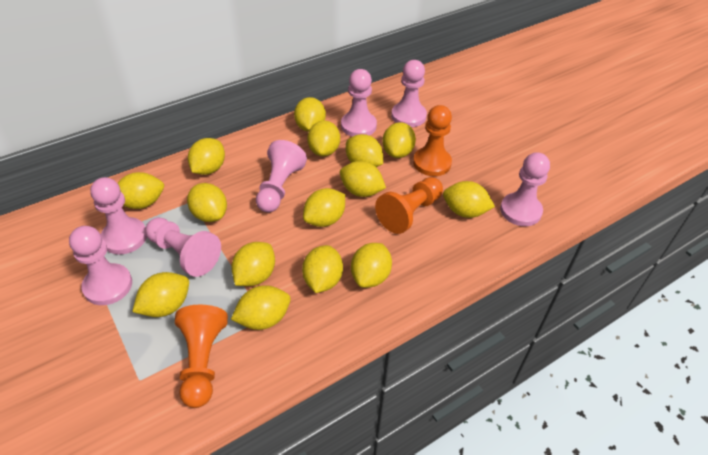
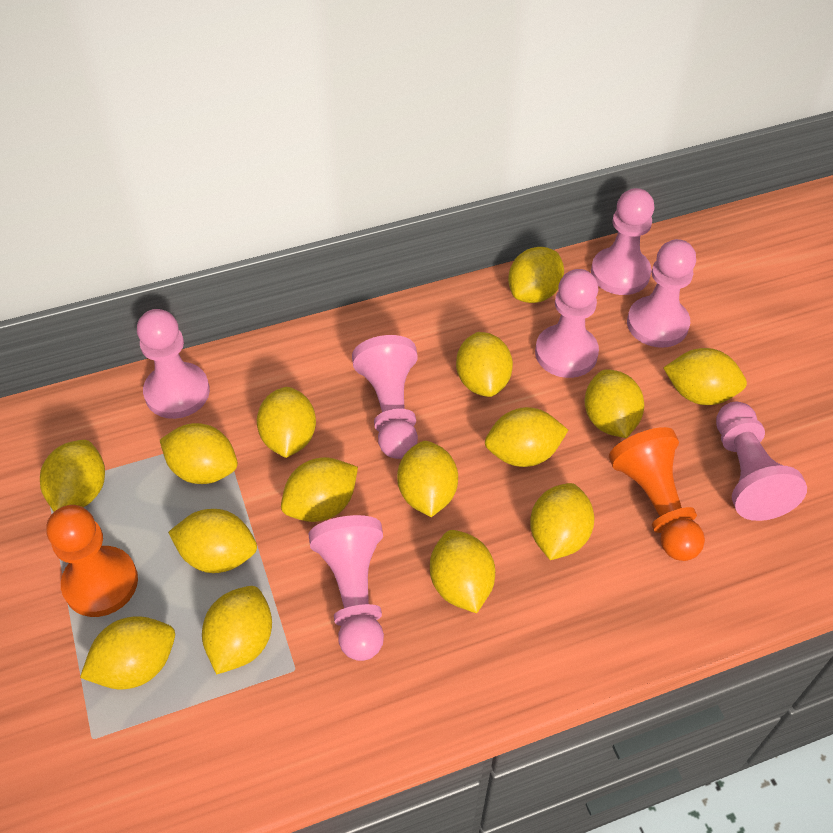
orange pawn: 3 -> 2

